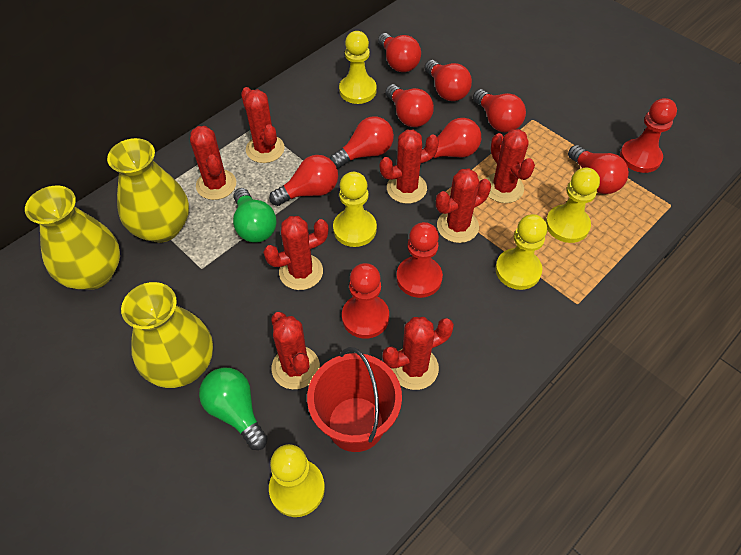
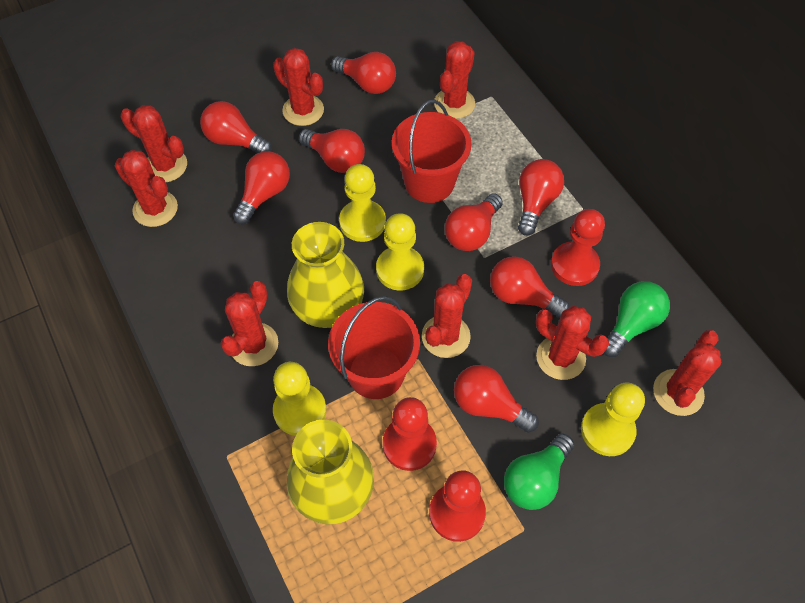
red bucket: 1 -> 2
yellow pawn: 5 -> 4
yellow vase: 3 -> 2

